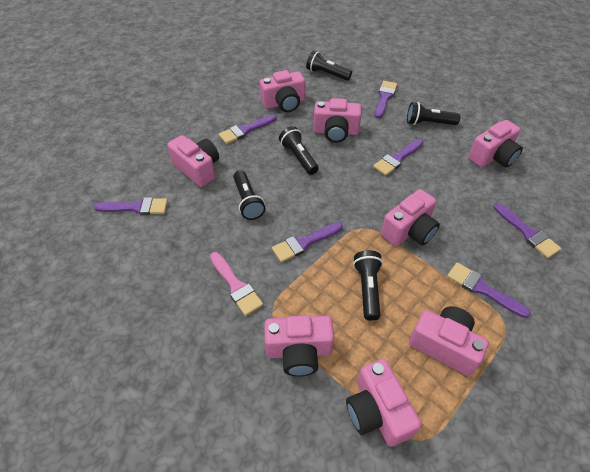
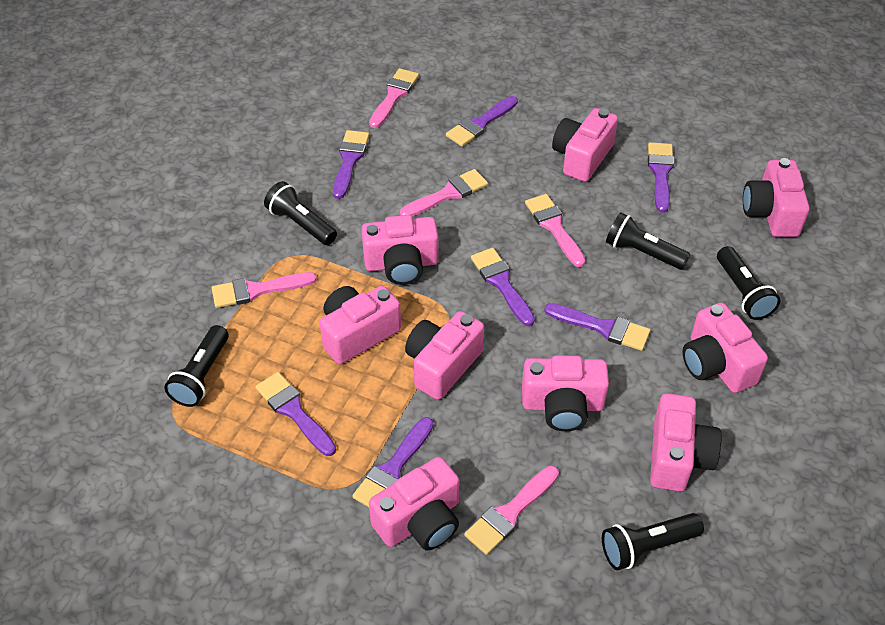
pink brush: 1 -> 5
pink camera: 8 -> 9

